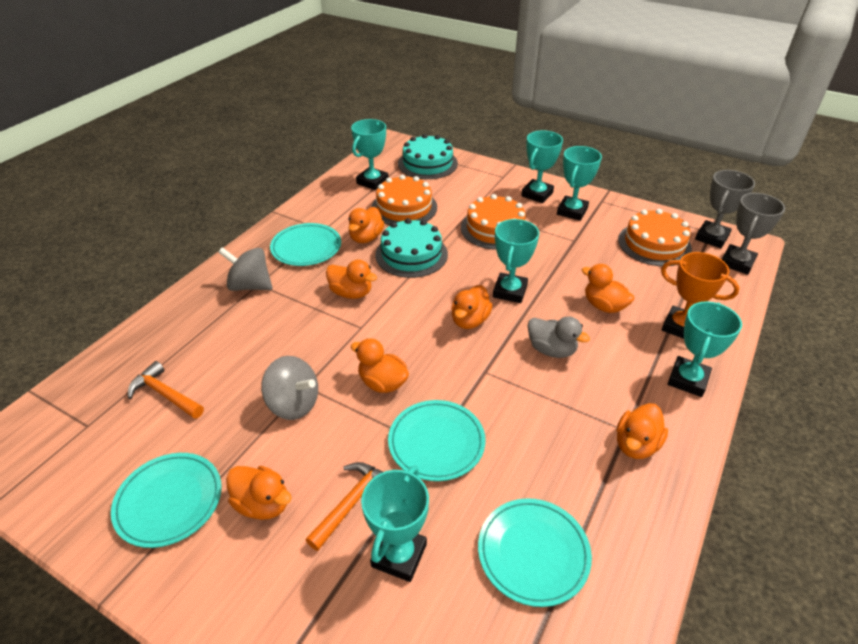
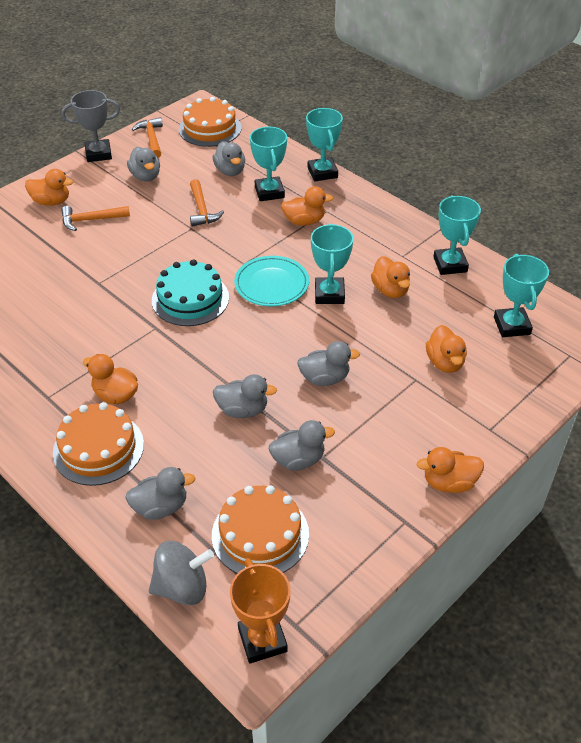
grey duck: 1 -> 6
grey spinning top: 2 -> 1
grey trophy: 2 -> 1
orange duck: 7 -> 6
orange hammer: 2 -> 3
turquoise cake: 2 -> 1
turquoise plate: 4 -> 1
turquoise trophy: 6 -> 5

